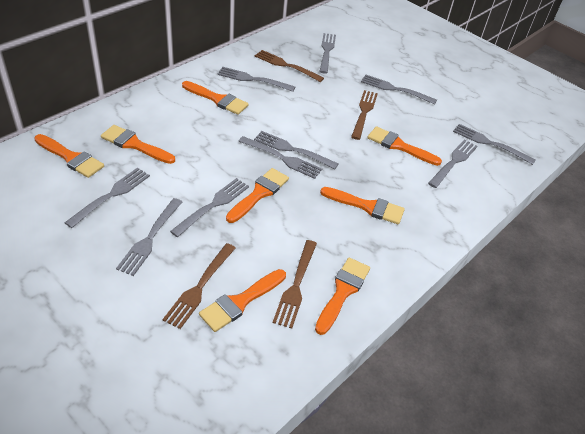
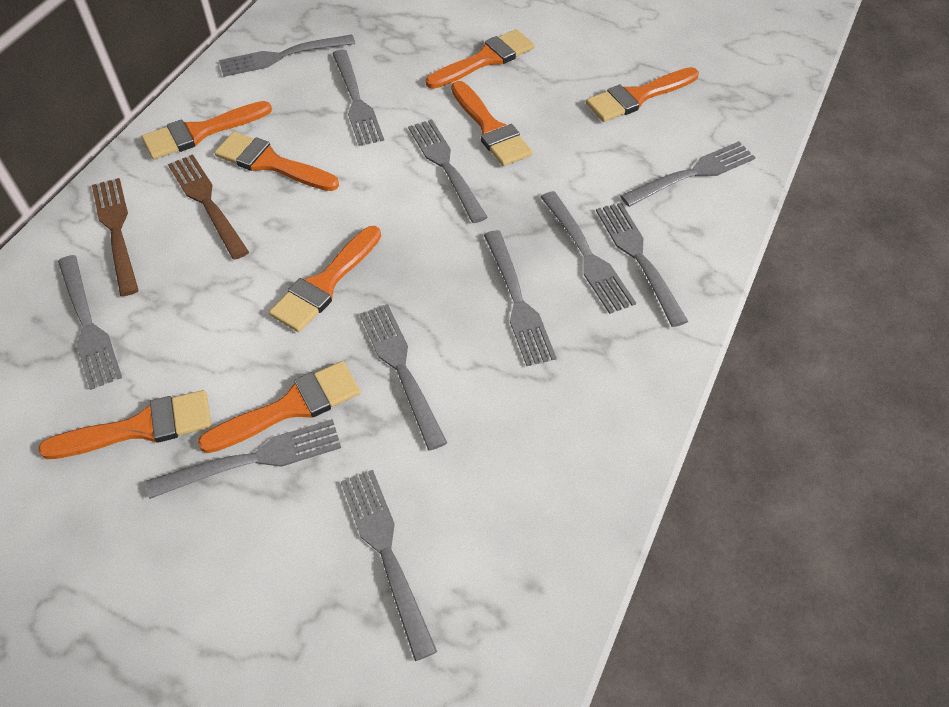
brown fork: 4 -> 2
grey fork: 10 -> 11

